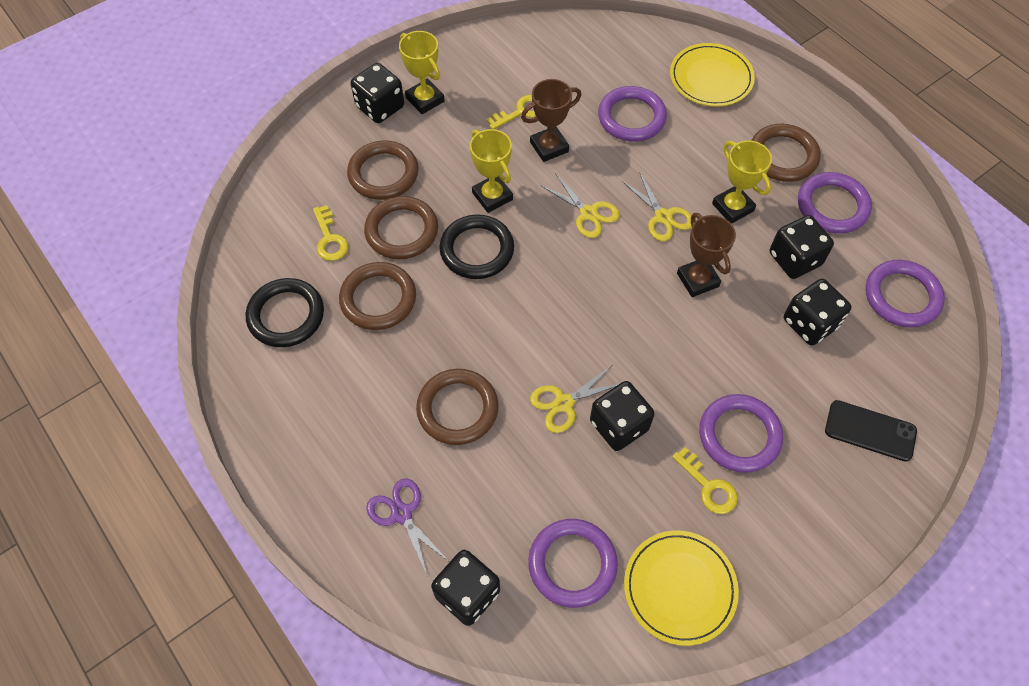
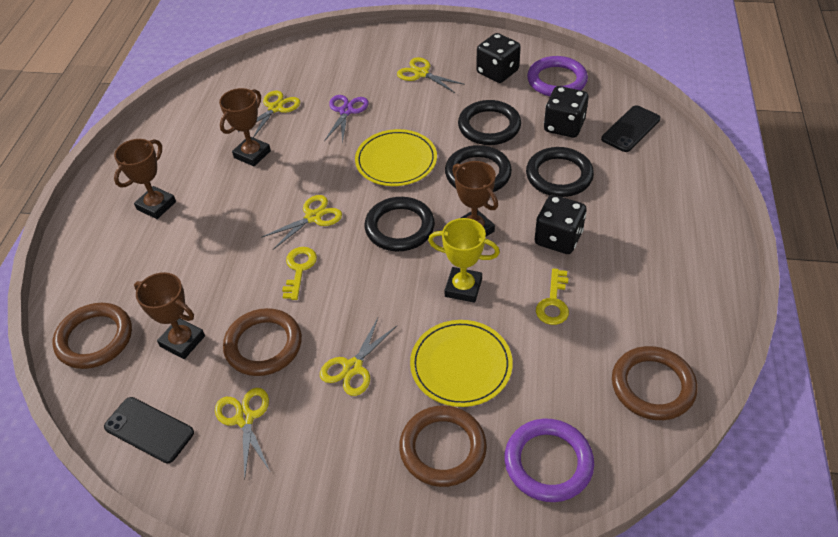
black dice: 5 -> 3
black phone: 1 -> 2
black ring: 2 -> 4
brown ring: 5 -> 4
brown trophy: 2 -> 4
purple ring: 5 -> 2
yellow key: 3 -> 2
yellow scissors: 3 -> 5
yellow trophy: 3 -> 1

